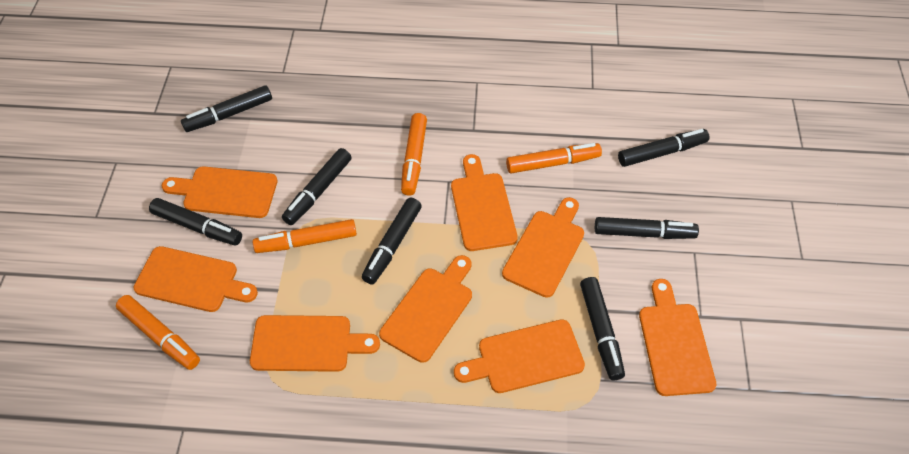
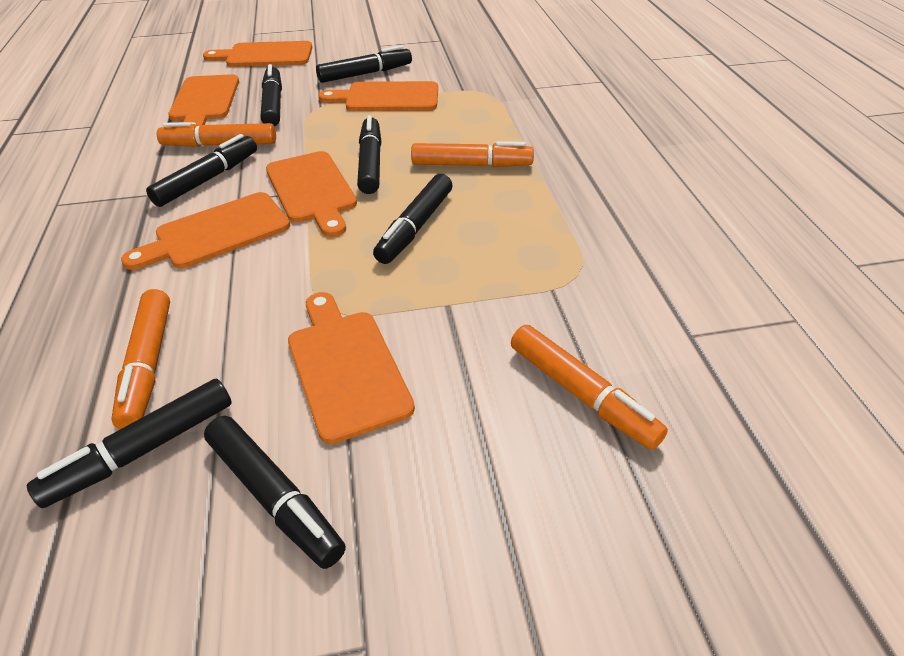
orange cutting board: 8 -> 6

